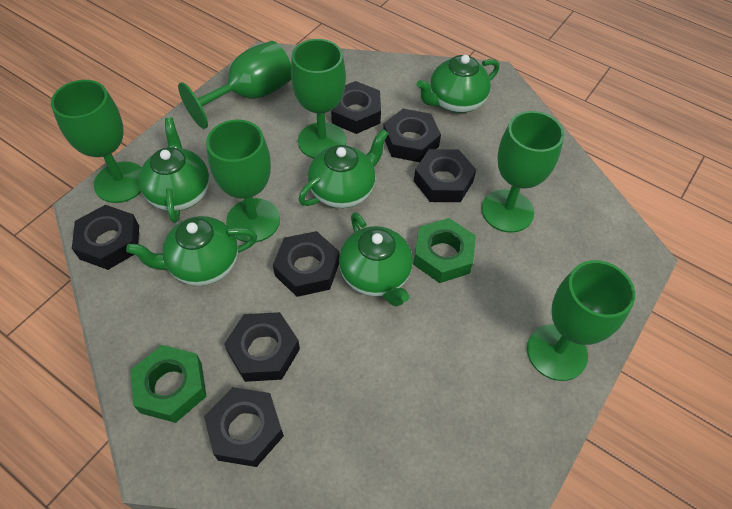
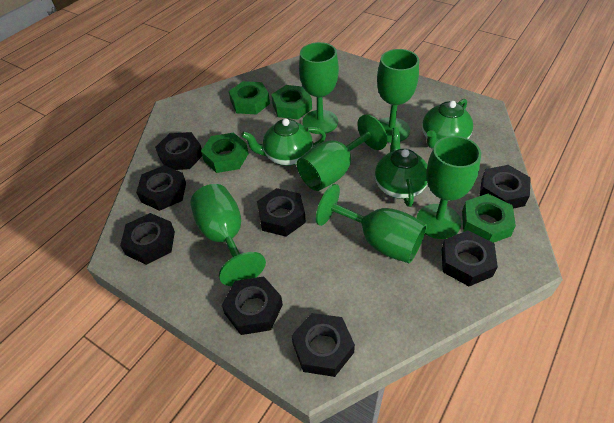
black nut: 7 -> 8
green nut: 2 -> 4
green teapot: 5 -> 3

